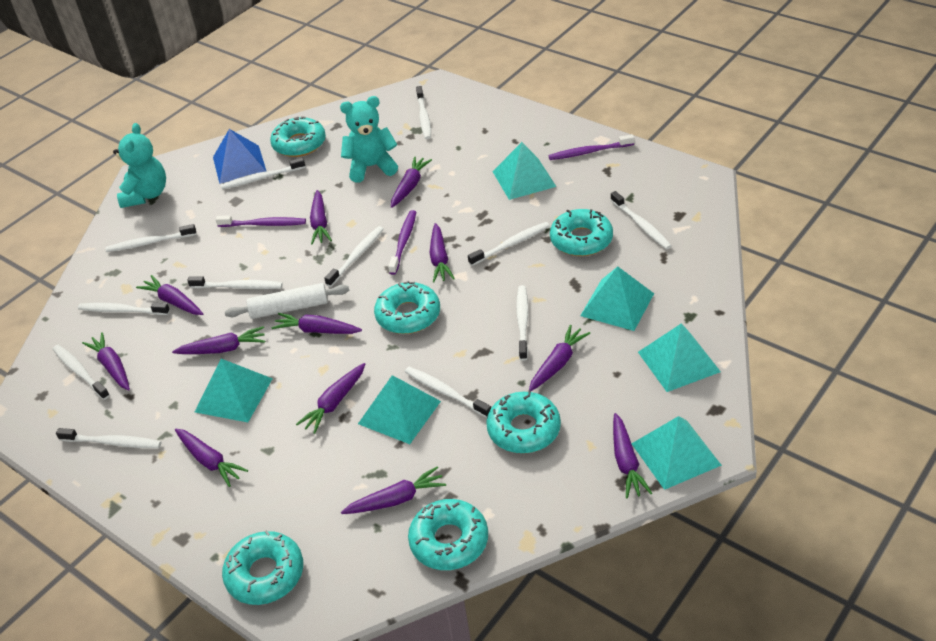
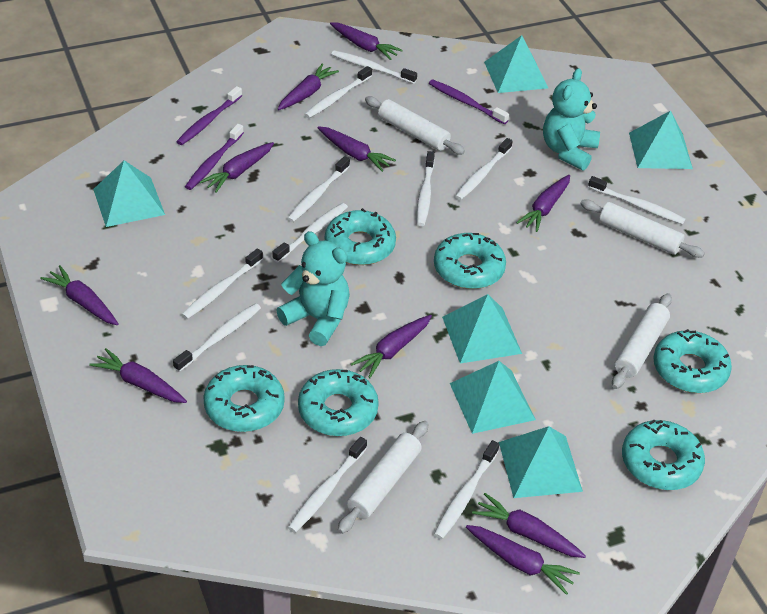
blue pyramid: 1 -> 0
purple carrot: 12 -> 10
white rolling pin: 1 -> 4
white toothbrush: 12 -> 11

